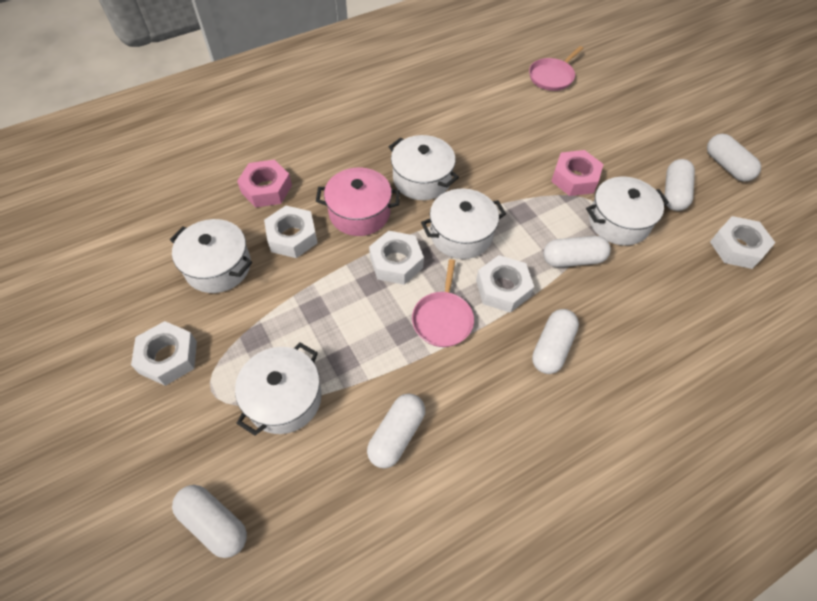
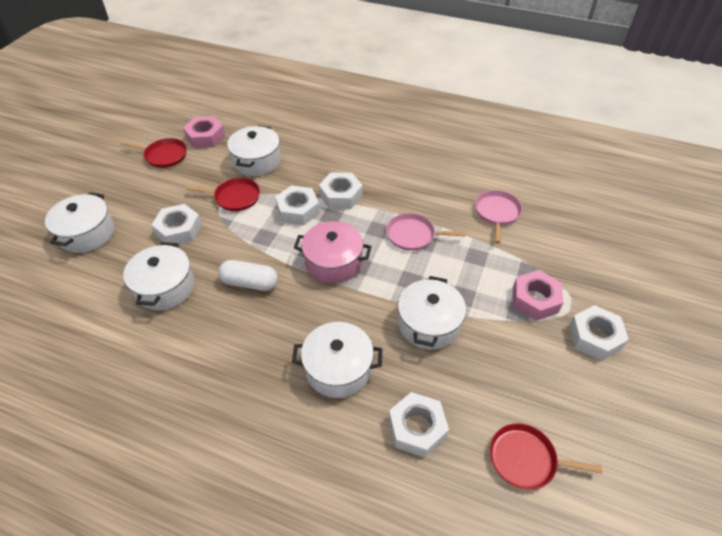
red pan: 0 -> 3
white capsule: 6 -> 1

